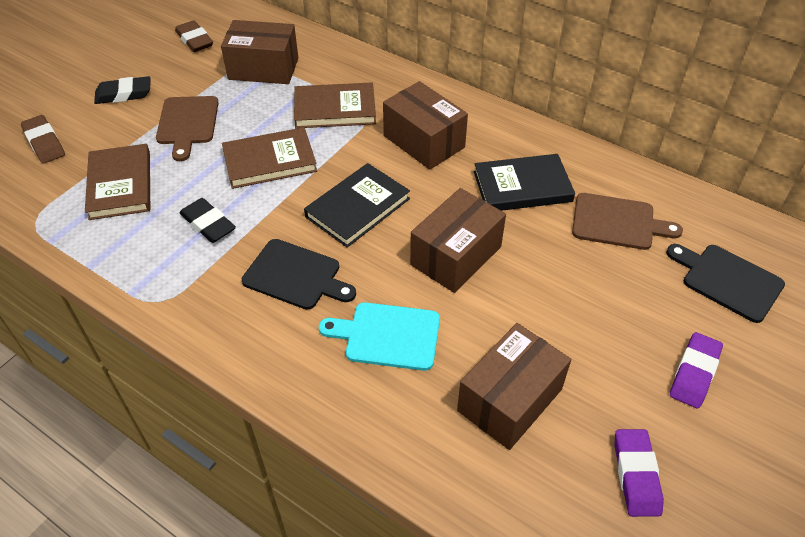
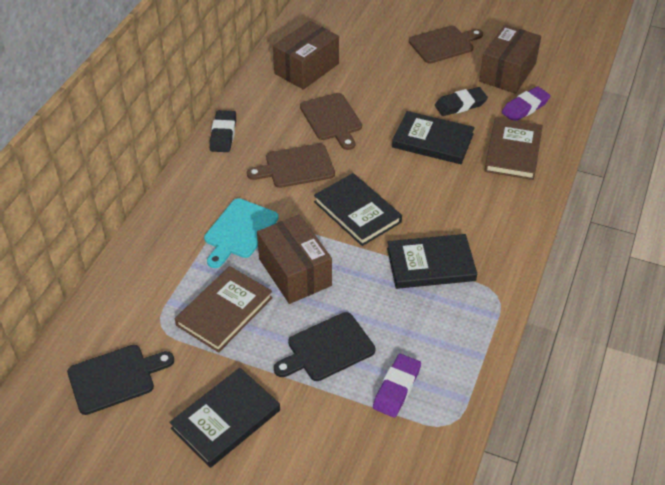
black book: 2 -> 4
brown book: 3 -> 2
brown box: 4 -> 3
brown cutting board: 2 -> 3
brown eraser: 2 -> 0

